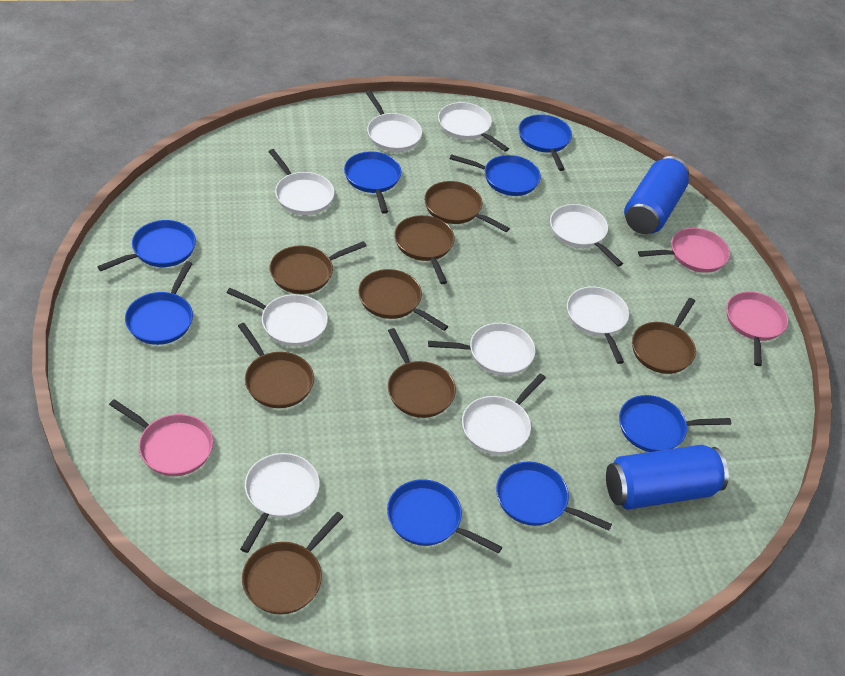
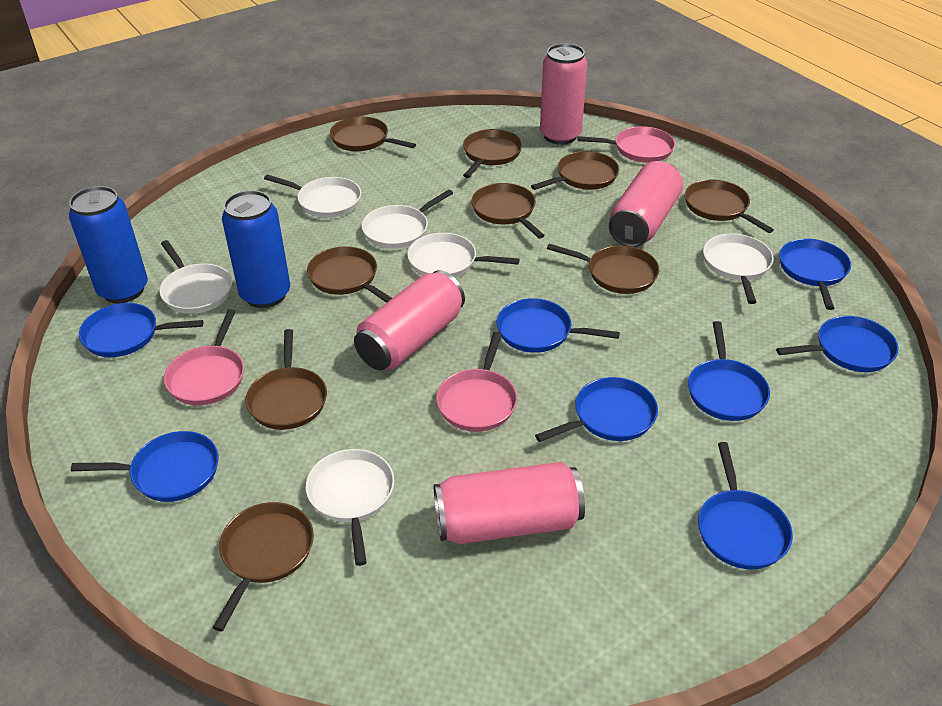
brown pan: 8 -> 9
pink can: 0 -> 4
white pan: 9 -> 6

